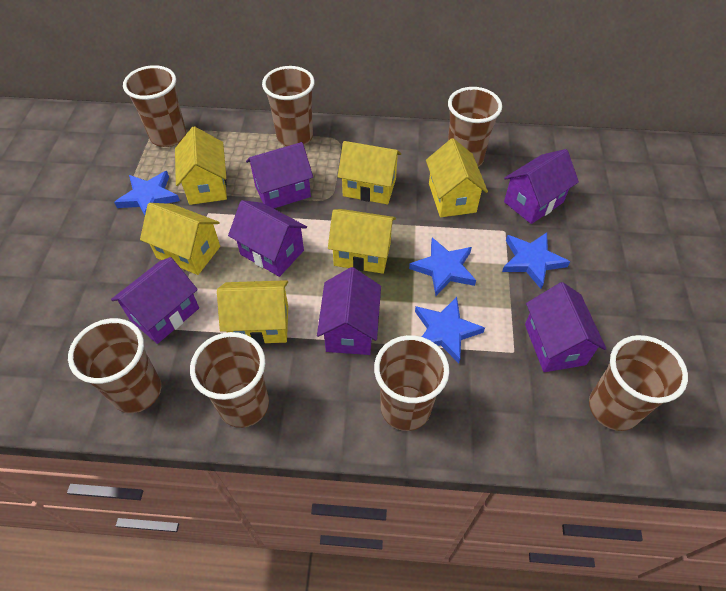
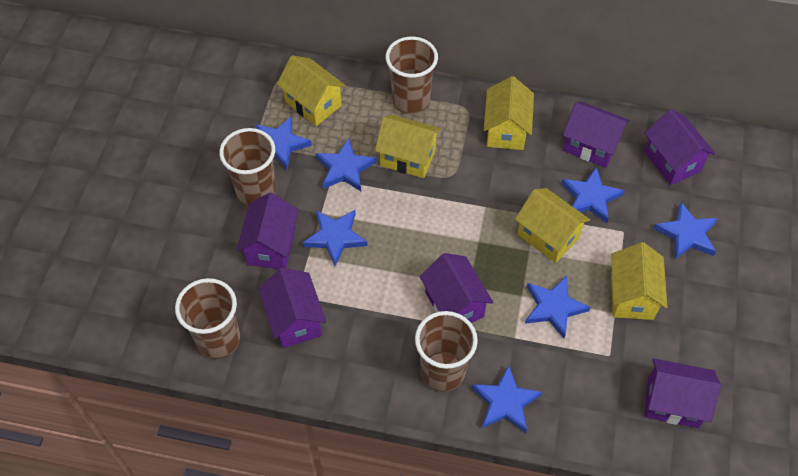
blue star: 4 -> 7
brown cup: 7 -> 4
yellow house: 6 -> 5

